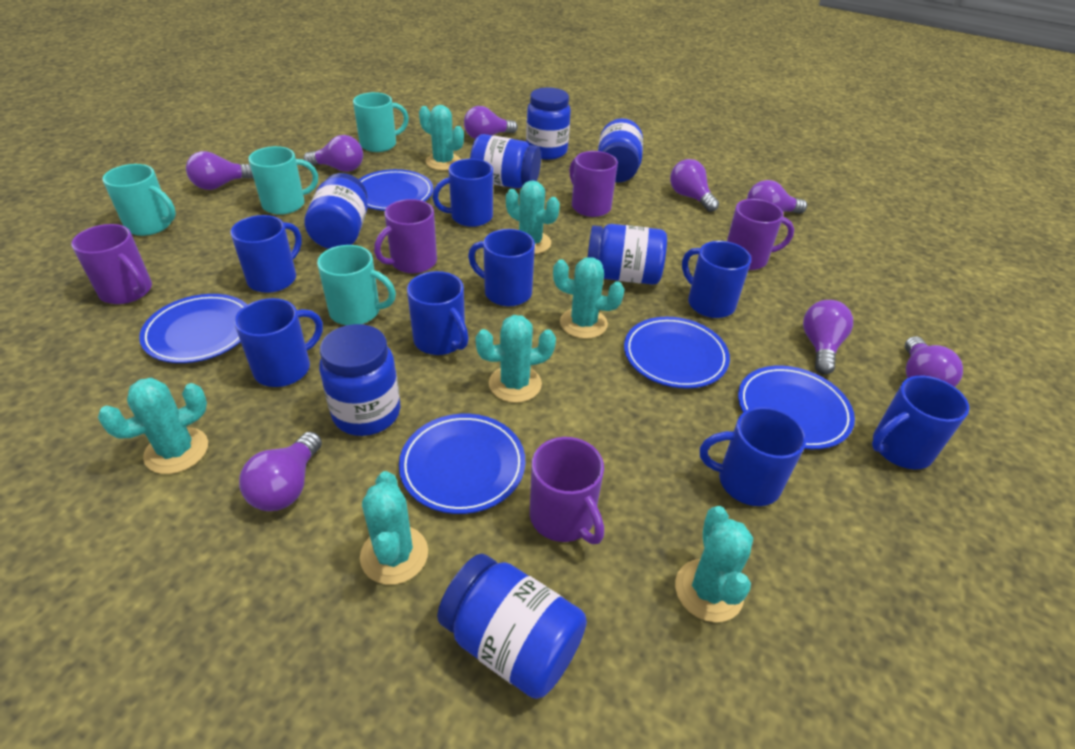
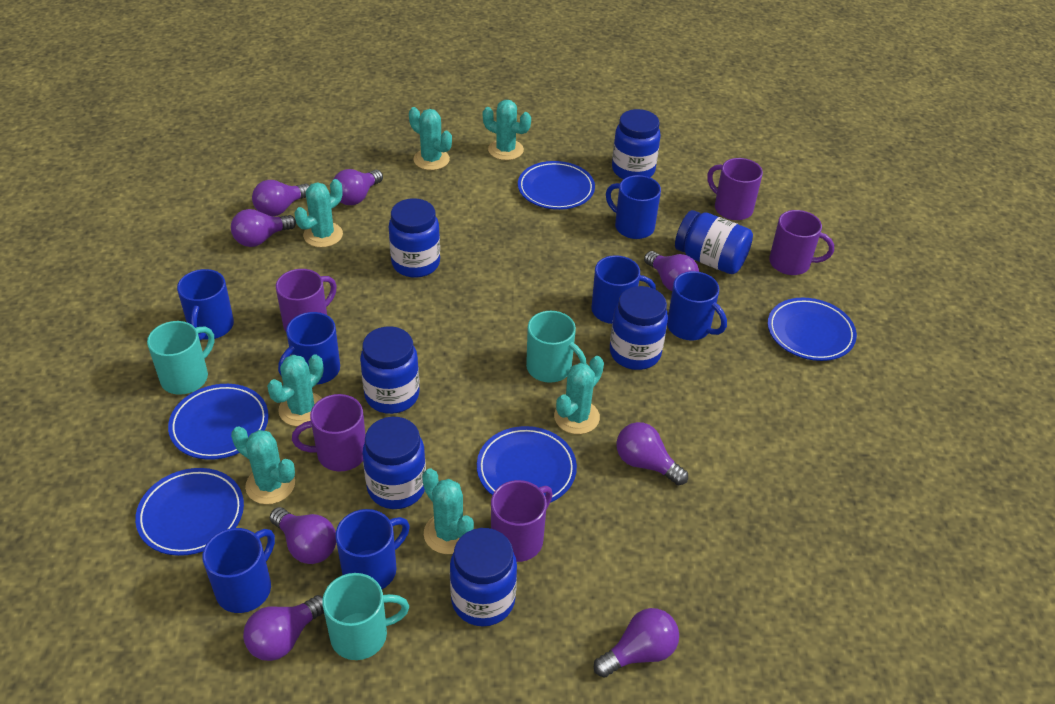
blue mug: 8 -> 7
turquoise mug: 4 -> 3

